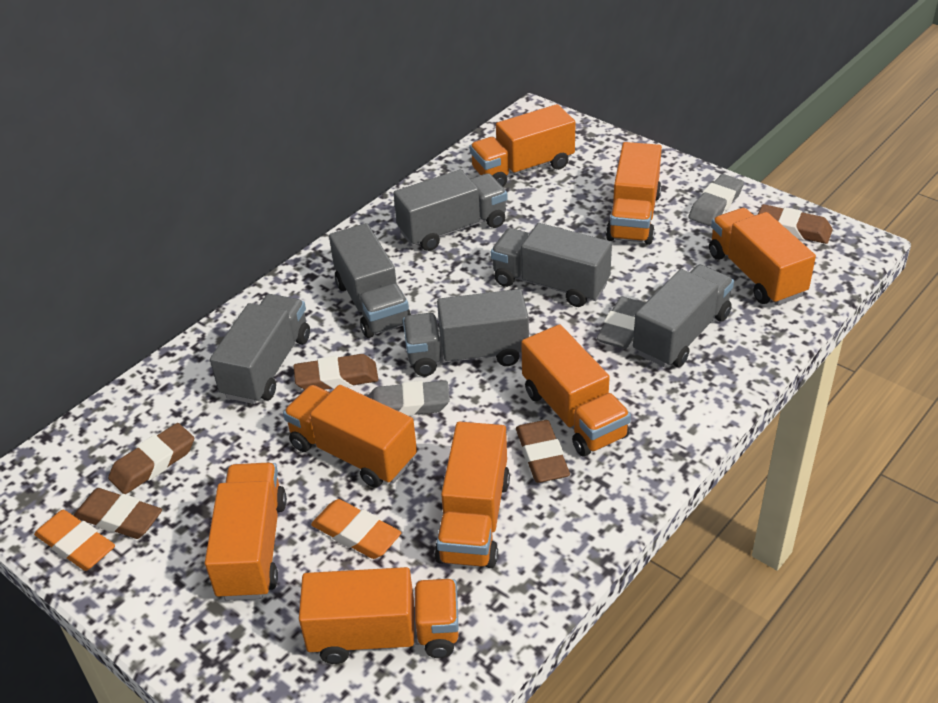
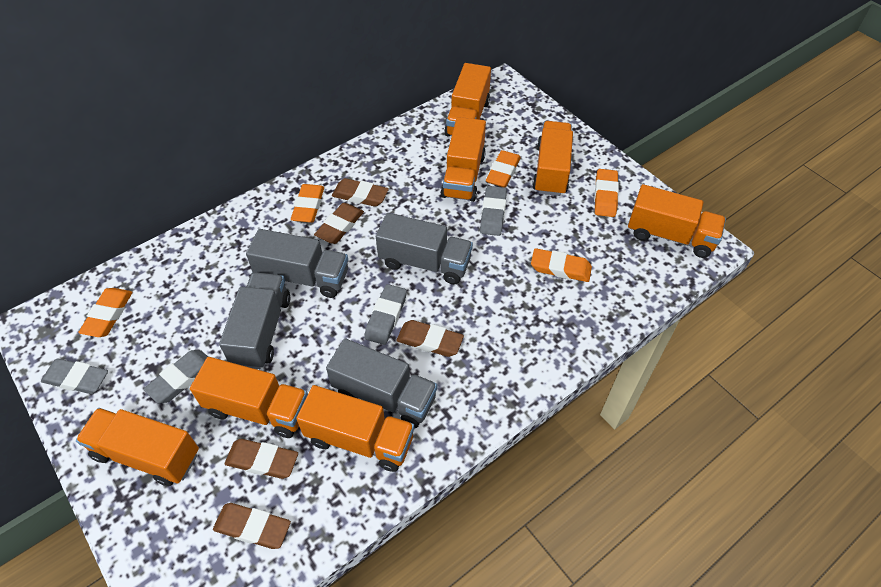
grey eraser: 3 -> 4
grey truck: 6 -> 4
orange eraser: 2 -> 5
orange truck: 8 -> 7

